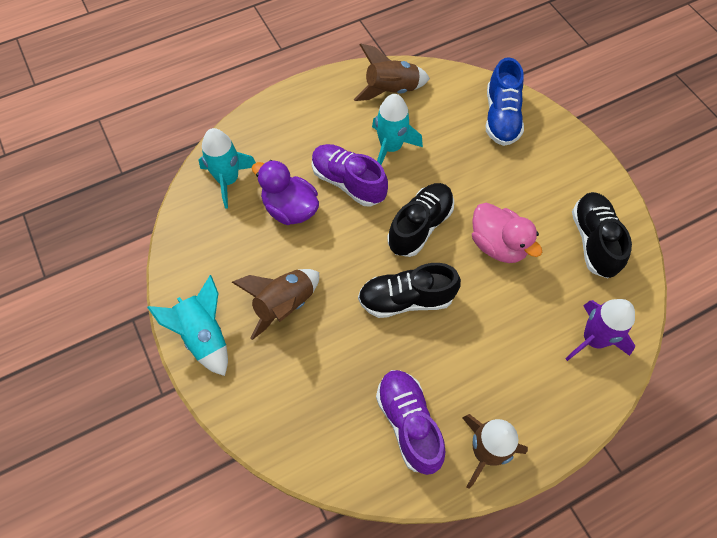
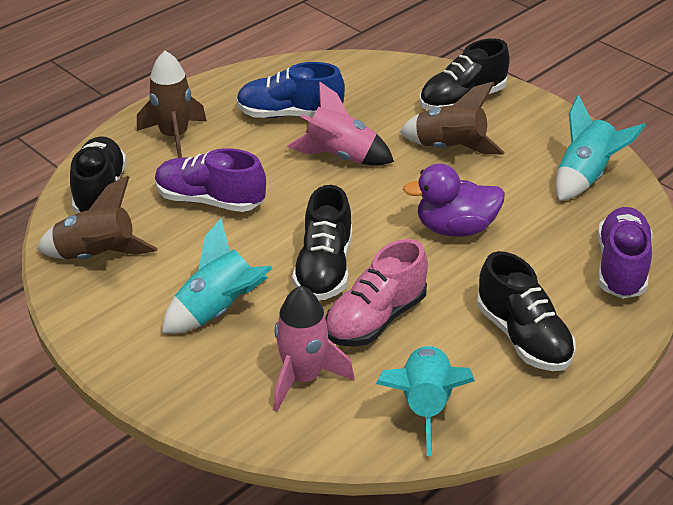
black shoe: 3 -> 4
pink duck: 1 -> 0
pink rocket: 0 -> 2
pink shoe: 0 -> 1
purple rocket: 1 -> 0

